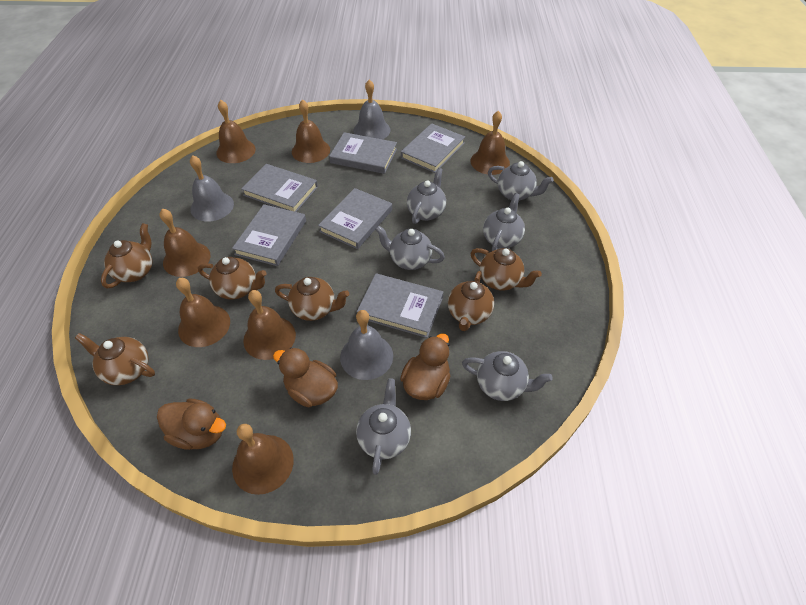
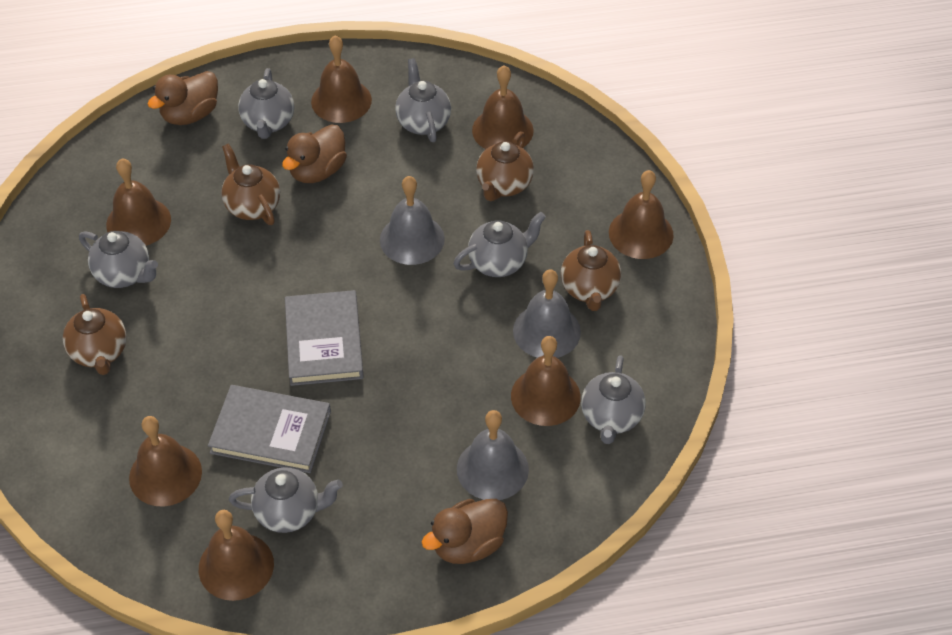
brown teapot: 6 -> 4
grey book: 6 -> 2

